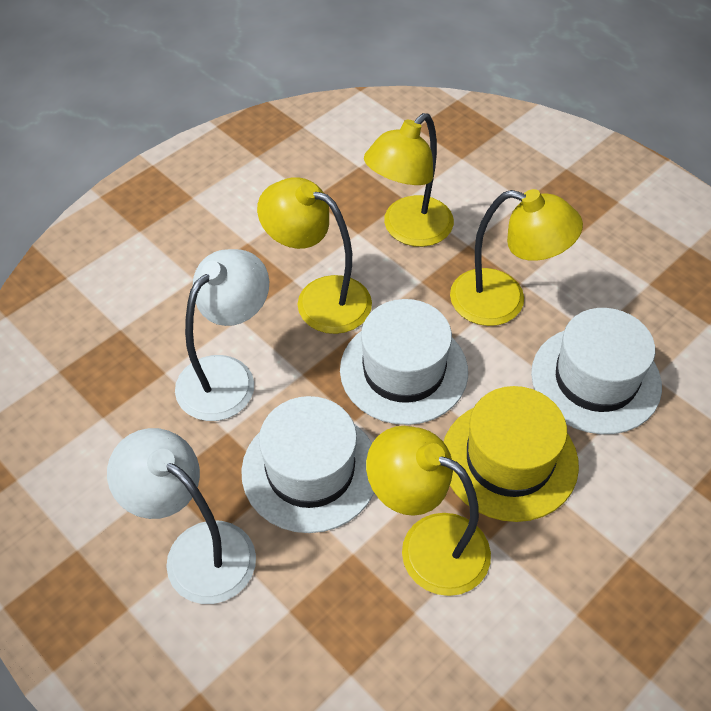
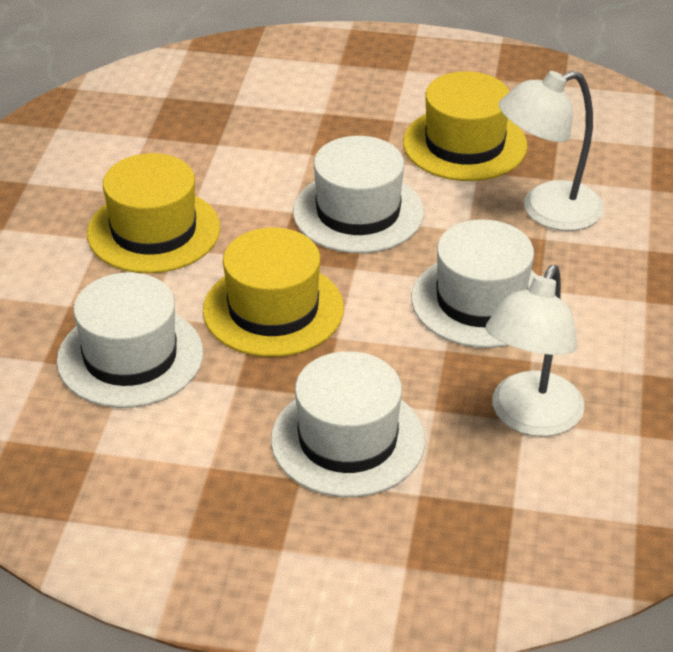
white hat: 3 -> 4
yellow hat: 1 -> 3
yellow lamp: 4 -> 0

